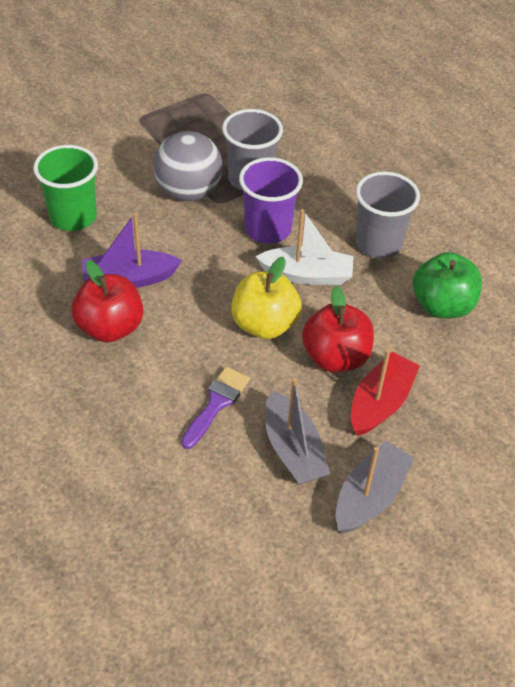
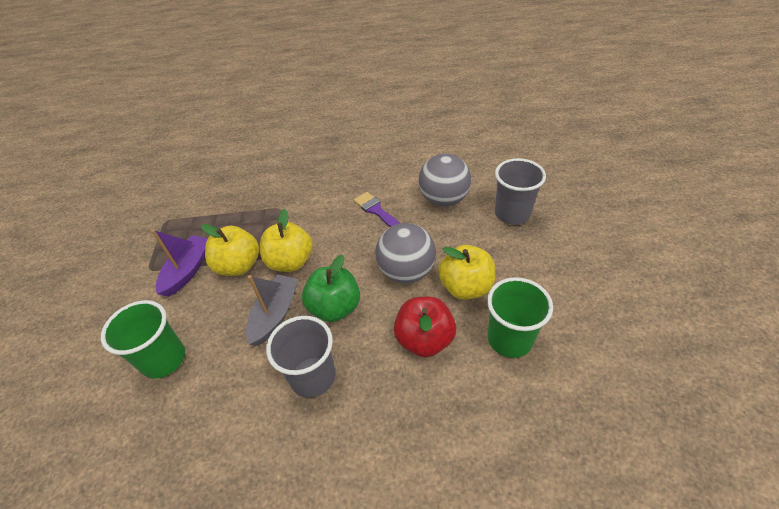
green cup: 1 -> 2
grey ball: 1 -> 2
grey boat: 2 -> 1
purple cup: 1 -> 0
red apple: 2 -> 1
red boat: 1 -> 0
white boat: 1 -> 0
yellow apple: 1 -> 3

